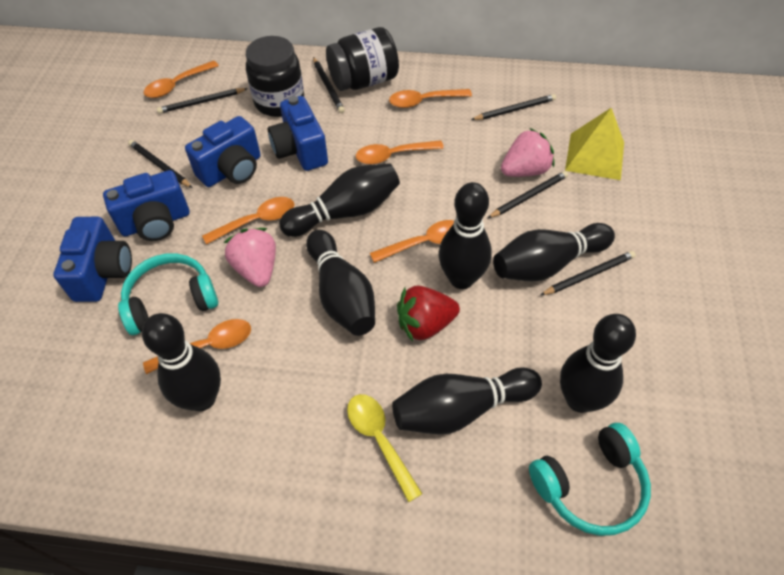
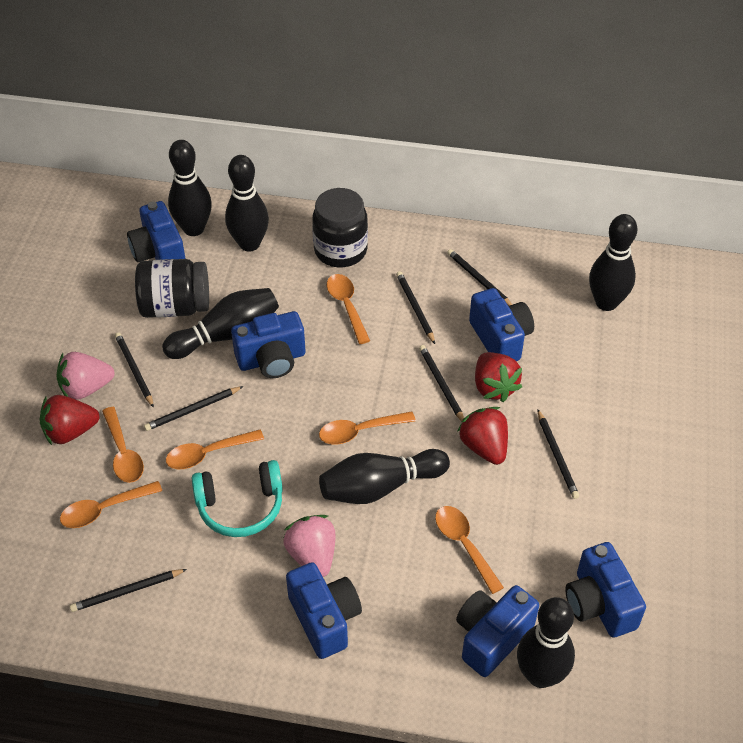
black bowling pin: 7 -> 6
black pencil: 6 -> 7
blue camera: 4 -> 6
red strawberry: 1 -> 3
turquoise headphones: 2 -> 1
yellow pyramid: 1 -> 0
yellow spoon: 1 -> 0

